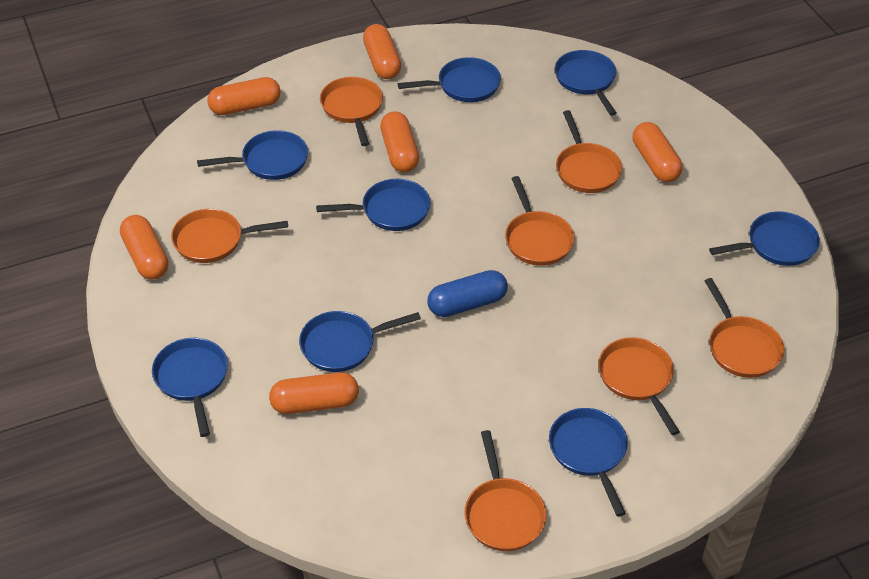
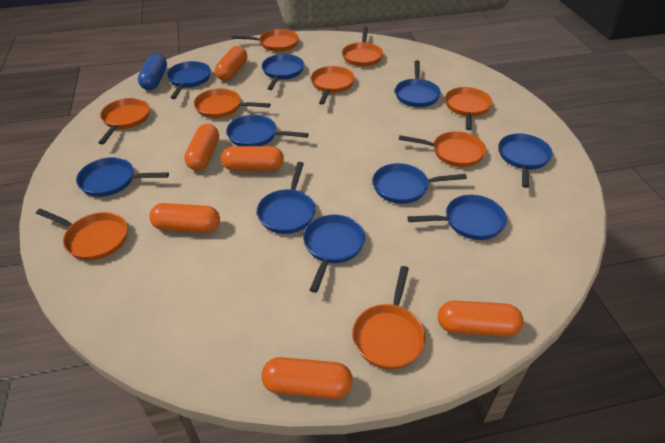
blue pan: 8 -> 10
orange pan: 7 -> 9

